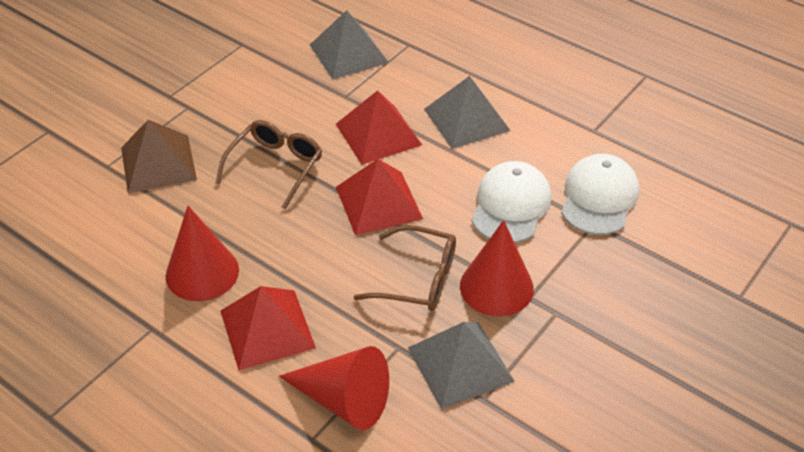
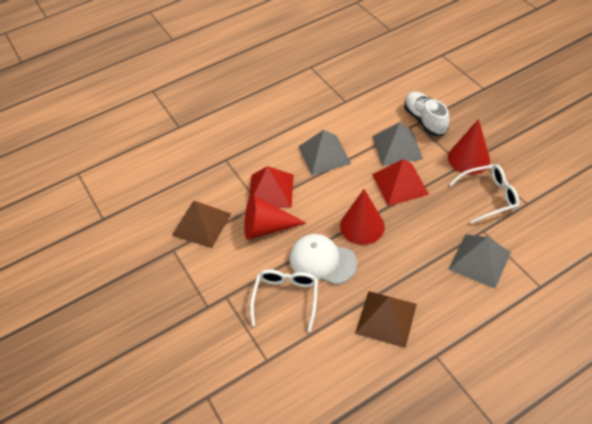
brown glasses: 2 -> 0
brown pyramid: 1 -> 2
red pyramid: 3 -> 2
white cap: 2 -> 1
white glasses: 0 -> 2
white shoe: 0 -> 1

